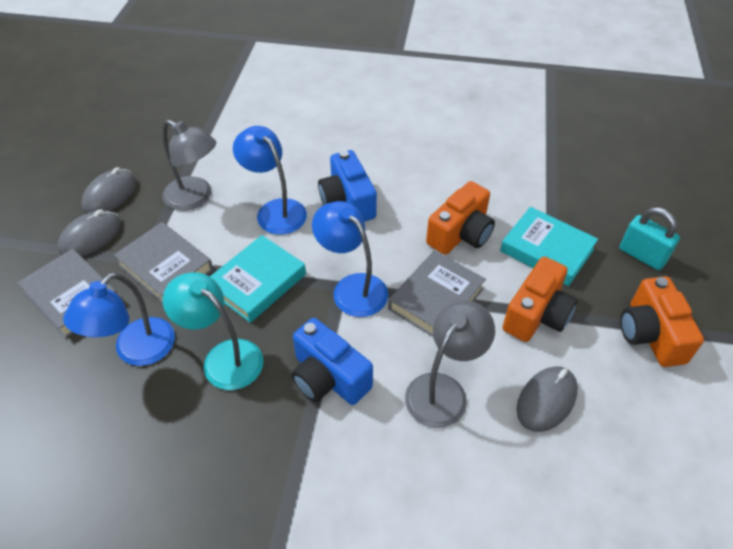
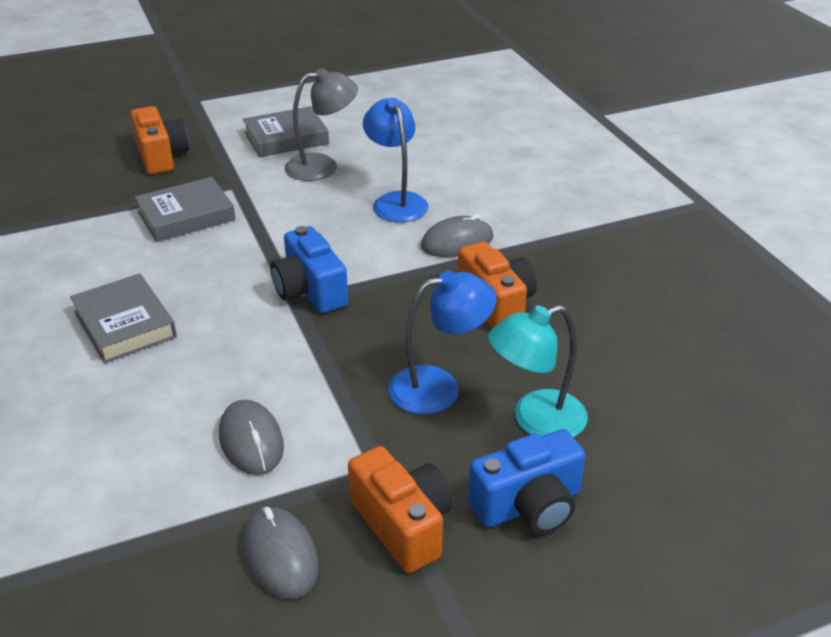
blue lamp: 3 -> 2
grey lamp: 2 -> 1
turquoise book: 2 -> 0
turquoise padlock: 1 -> 0

